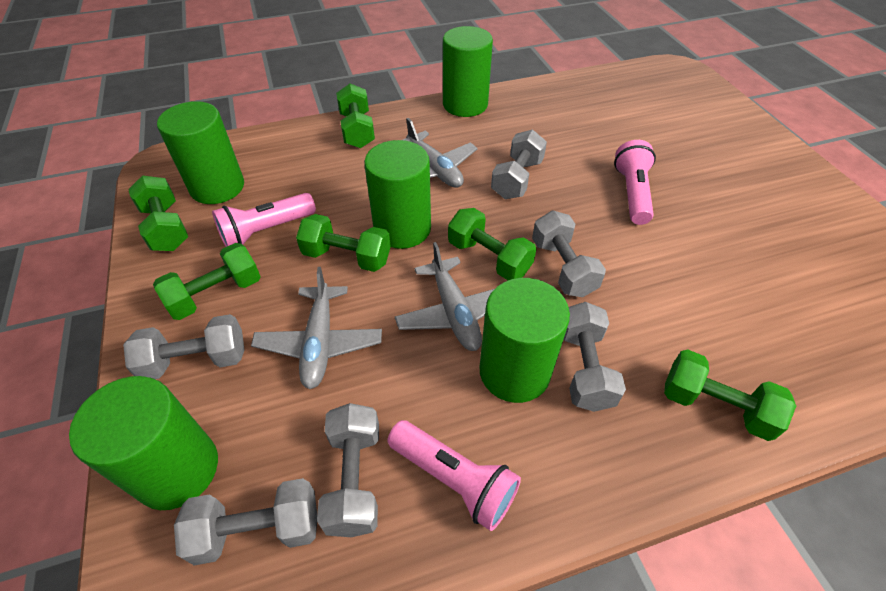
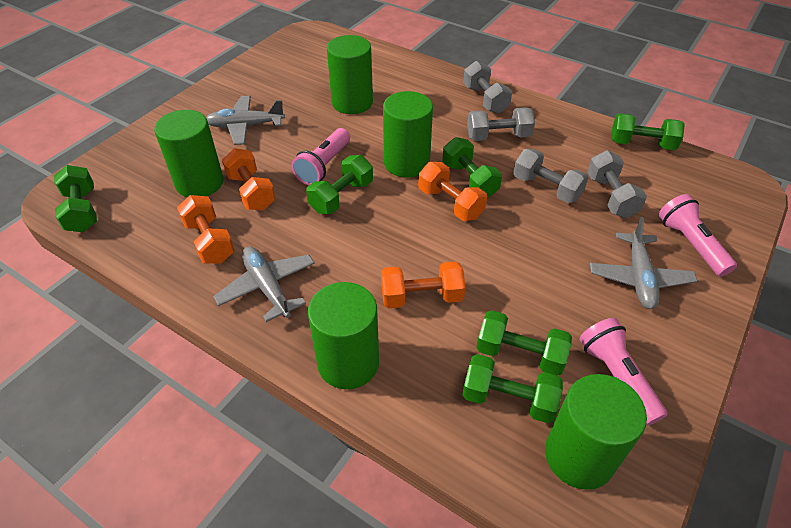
grey dumbbell: 6 -> 4
orange dumbbell: 0 -> 4

